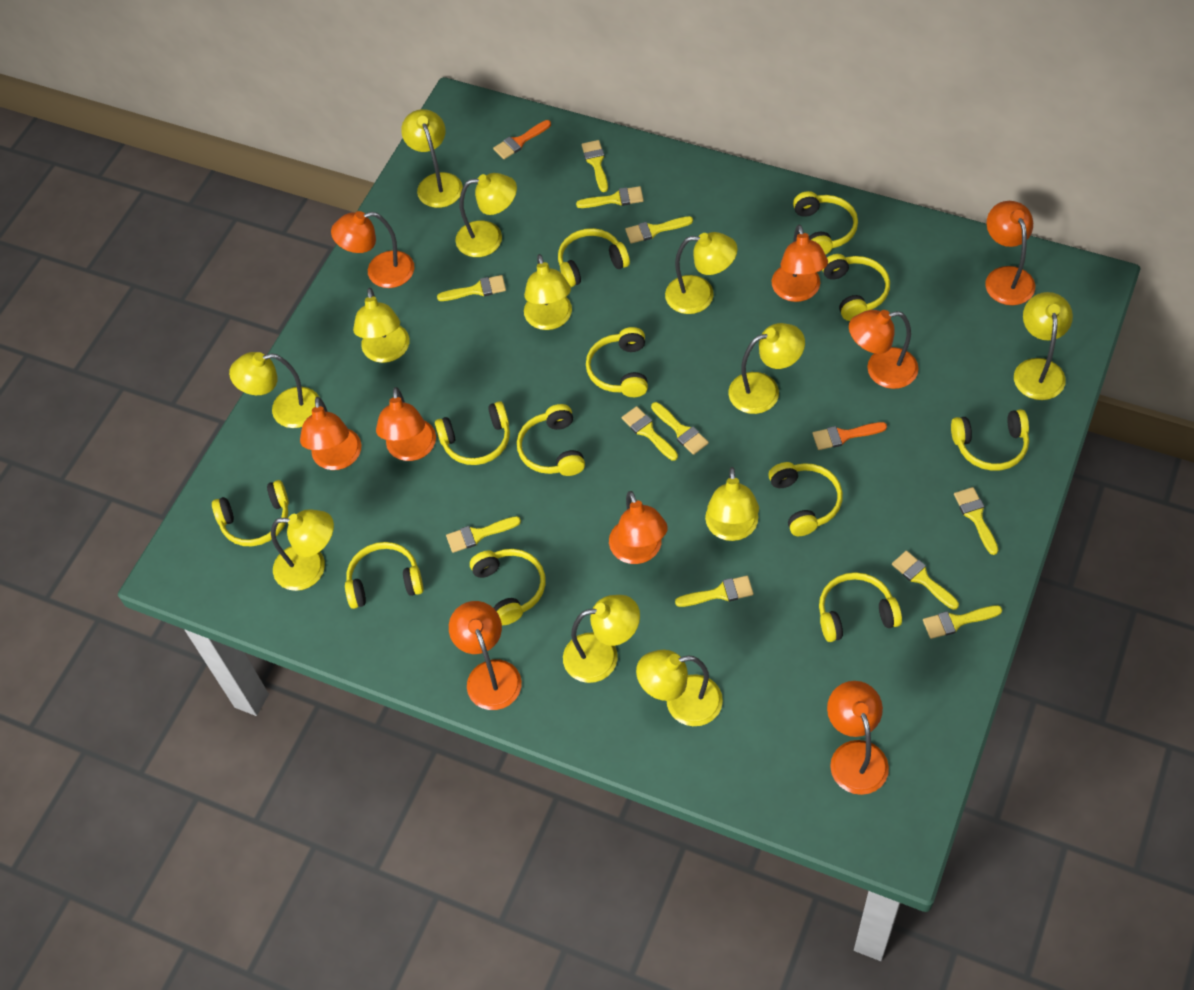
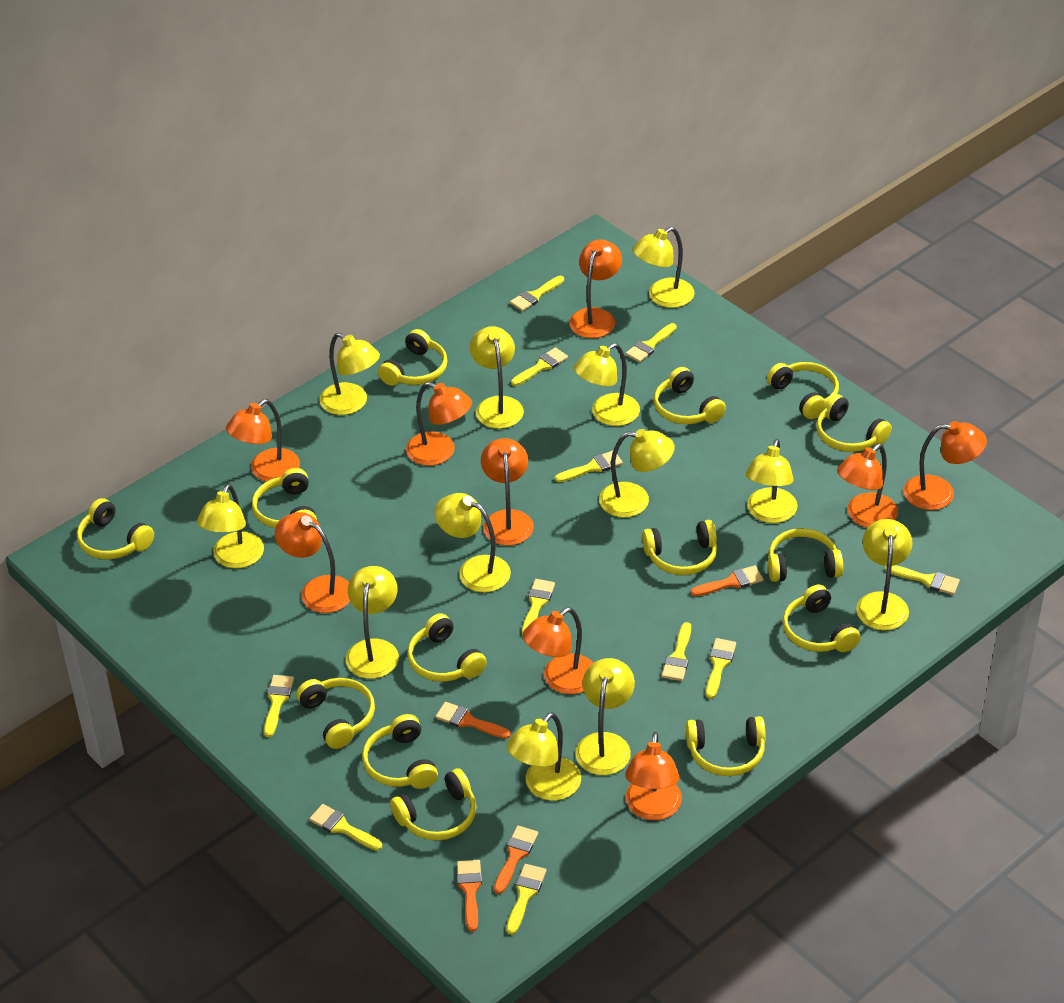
orange brush: 2 -> 4
yellow headphones: 12 -> 14

